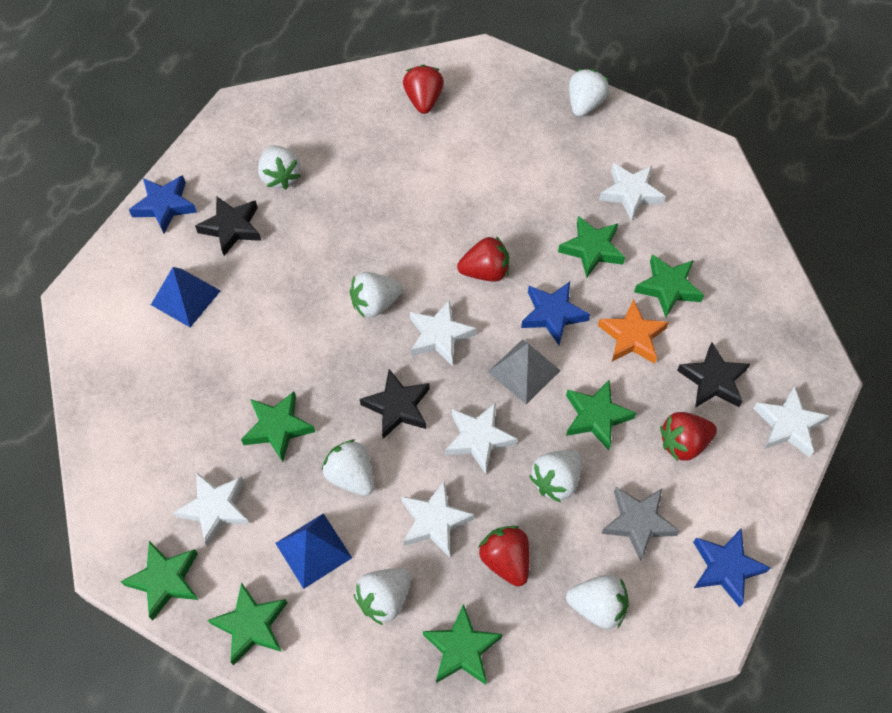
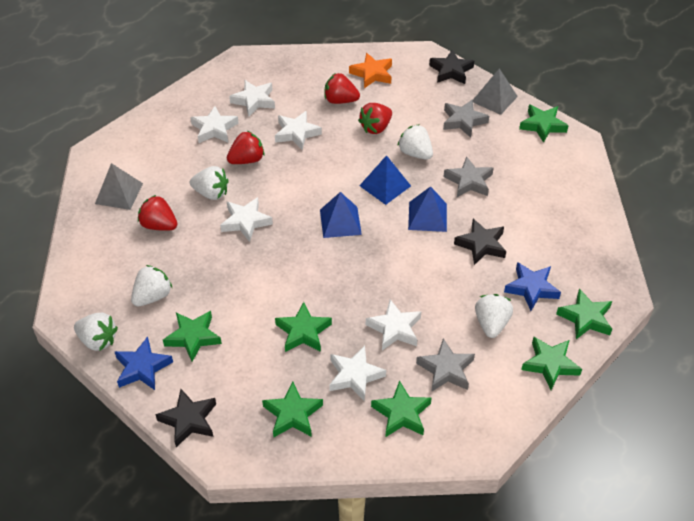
blue pyramid: 2 -> 3
blue star: 3 -> 2
grey pyramid: 1 -> 2
grey star: 1 -> 3
white strawberry: 7 -> 5

